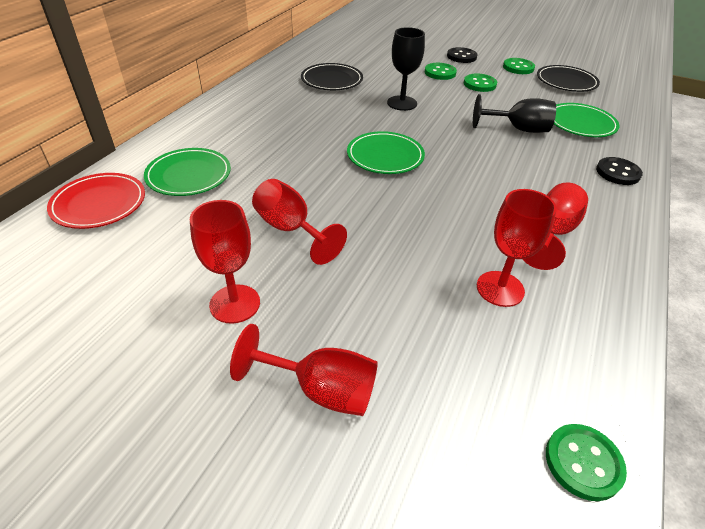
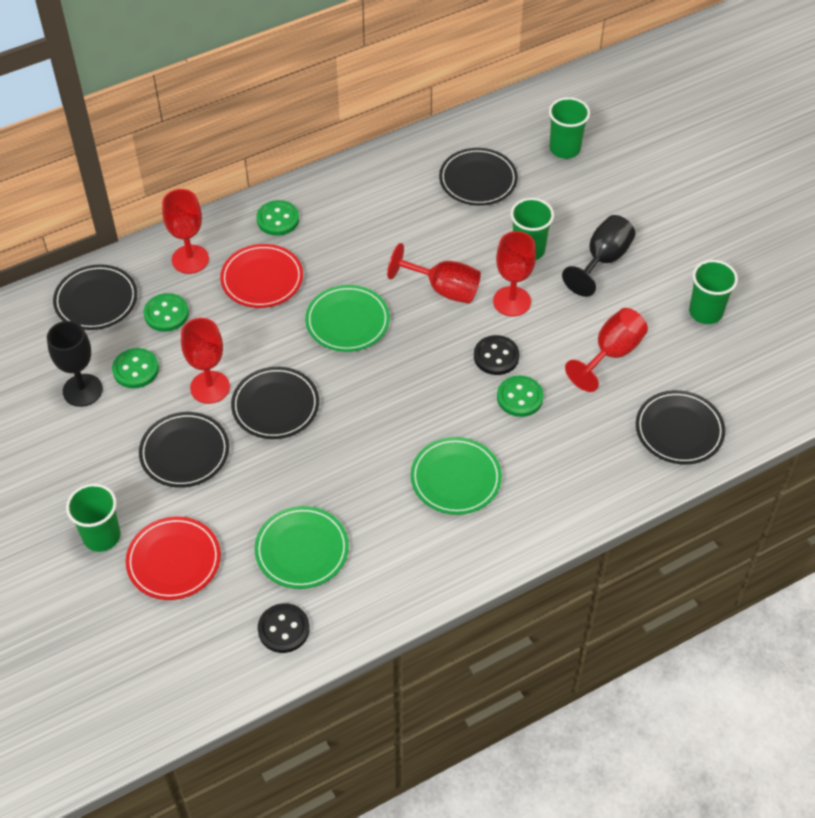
black plate: 2 -> 5
green cup: 0 -> 4
red plate: 1 -> 2

